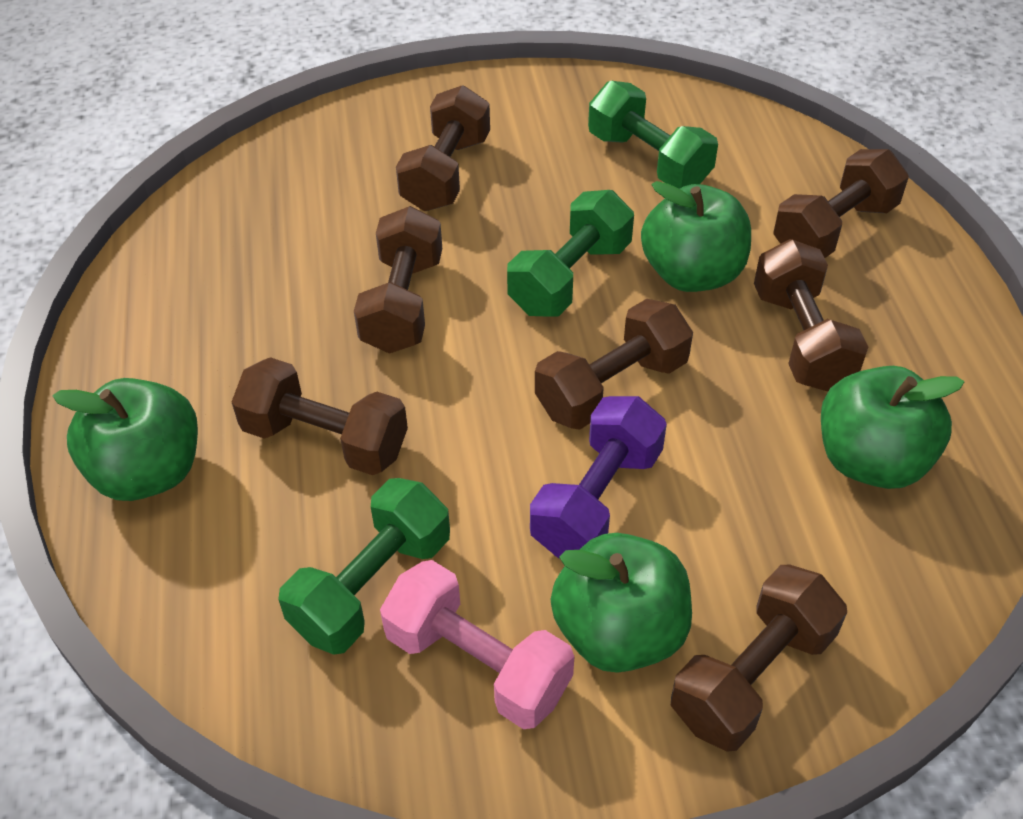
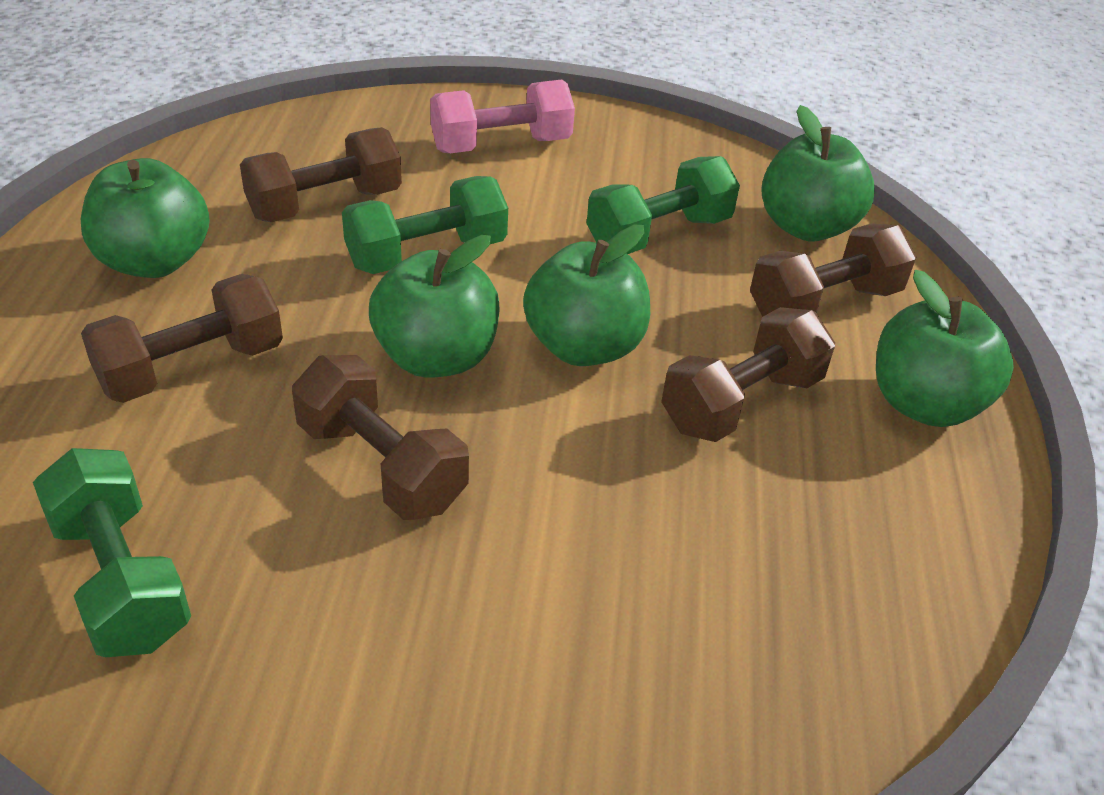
brown dumbbell: 7 -> 5
green apple: 4 -> 5
purple dumbbell: 1 -> 0

